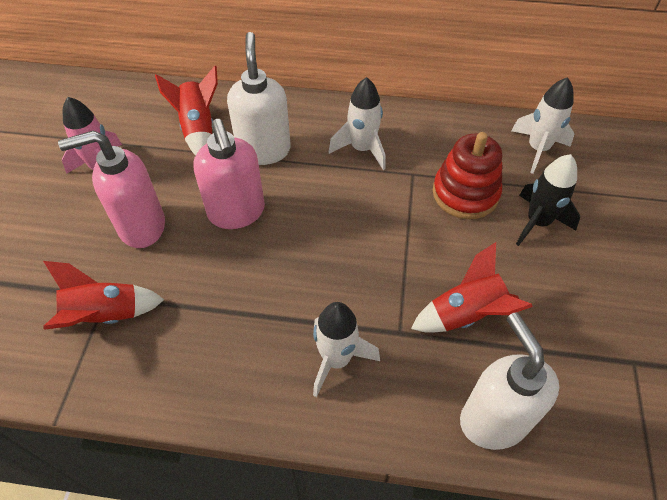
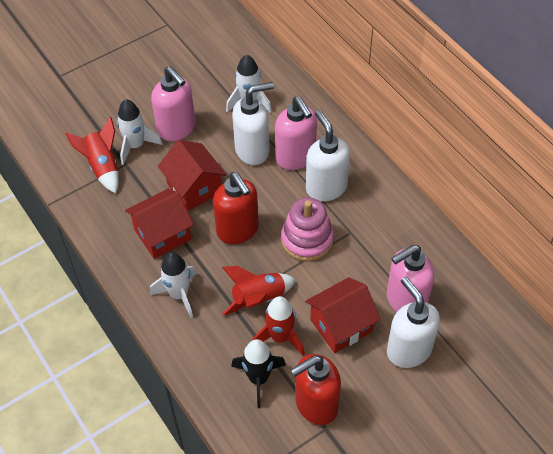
pink rocket: 1 -> 0
pink soap dispenser: 2 -> 3
pink stacking toy: 0 -> 1
red house: 0 -> 3
red soap dispenser: 0 -> 2
red stacking toy: 1 -> 0
white soap dispenser: 2 -> 3

